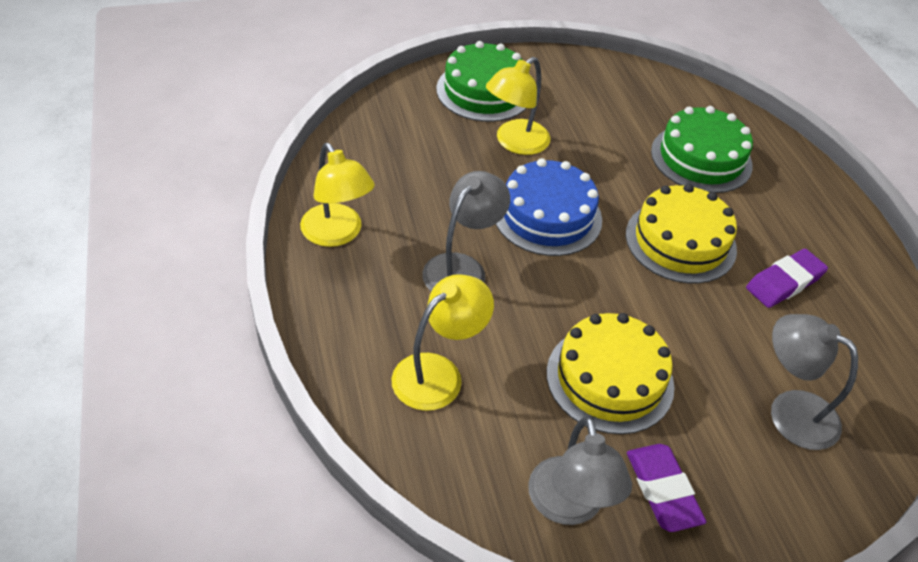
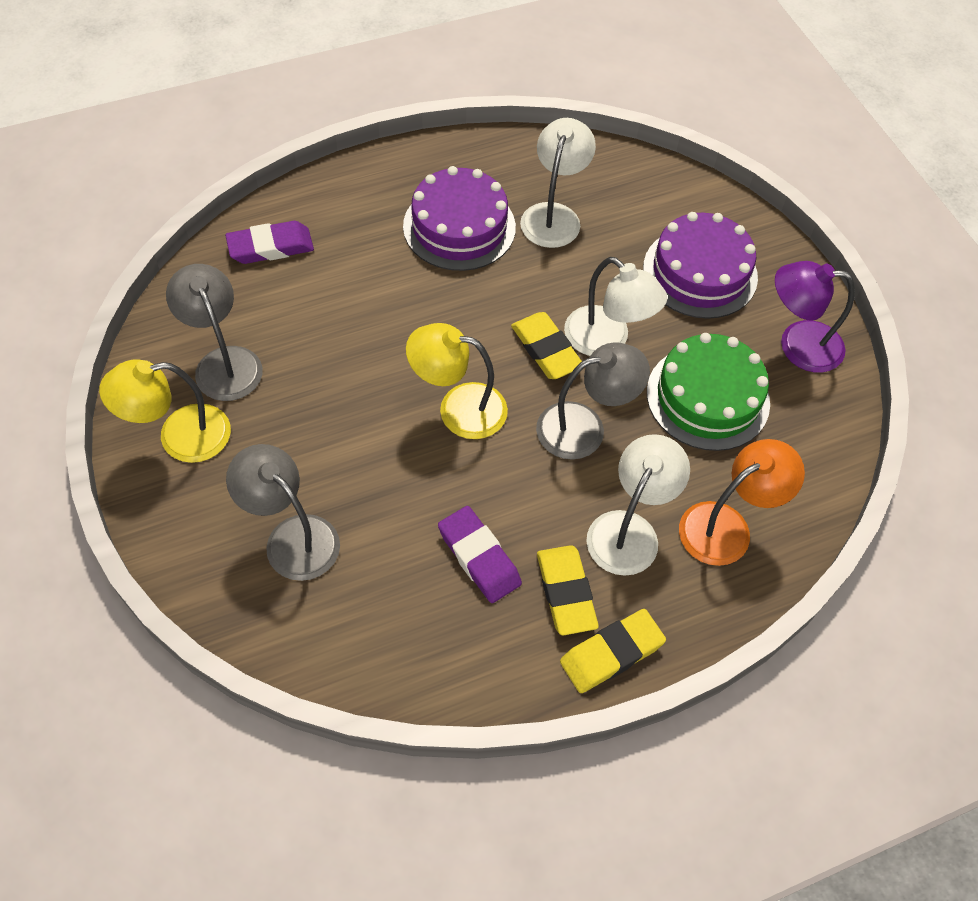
blue cake: 1 -> 0
green cake: 2 -> 1
orange lamp: 0 -> 1
purple cake: 0 -> 2
purple lamp: 0 -> 1
white lamp: 0 -> 3
yellow cake: 2 -> 0
yellow eraser: 0 -> 3
yellow lamp: 3 -> 2

